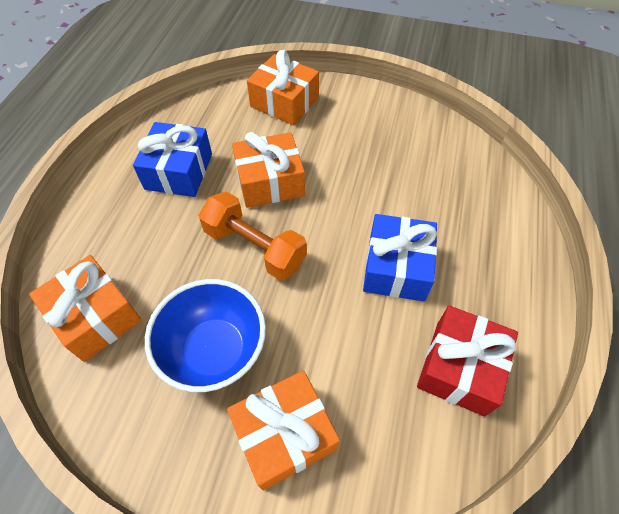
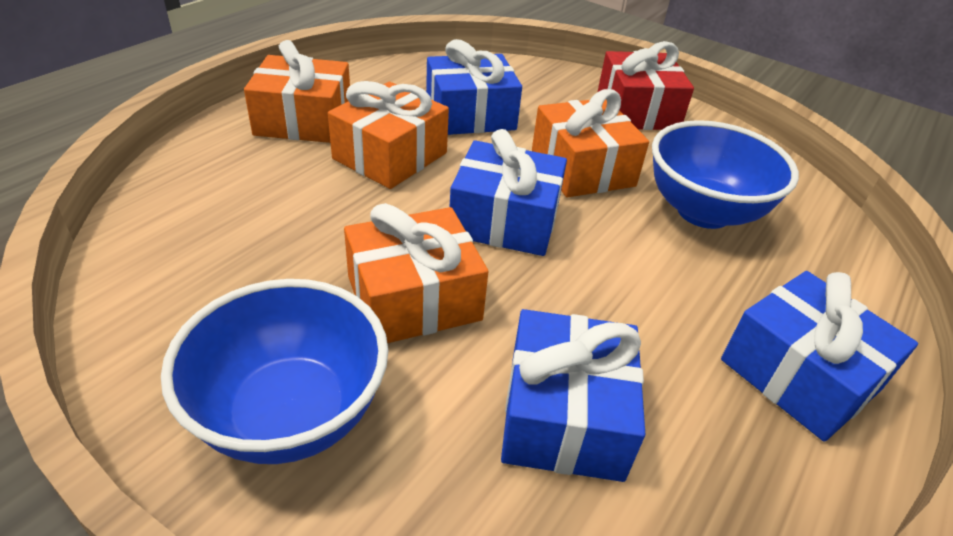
blue bowl: 1 -> 2
blue gift: 2 -> 4
orange dumbbell: 1 -> 0

